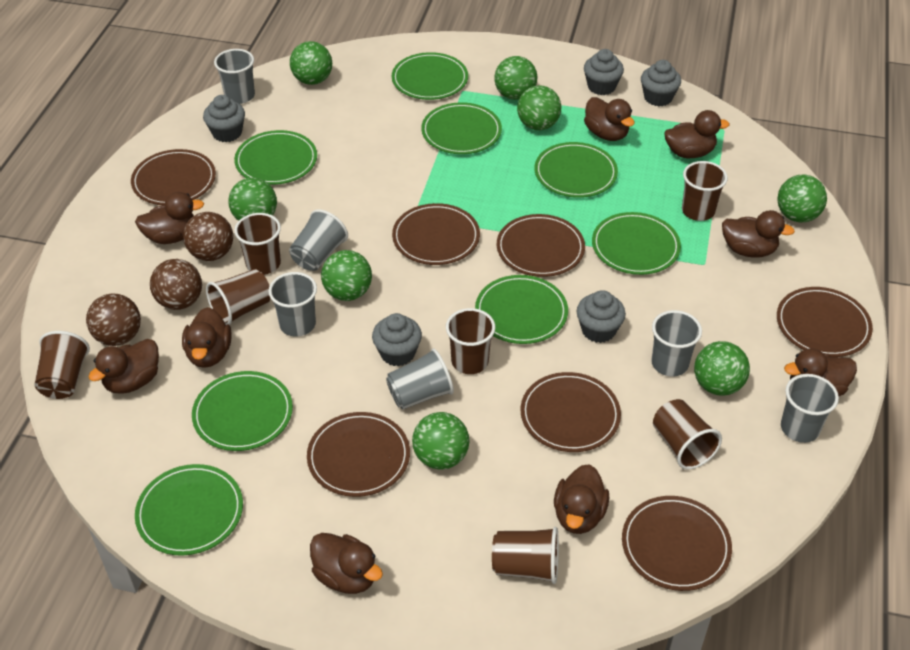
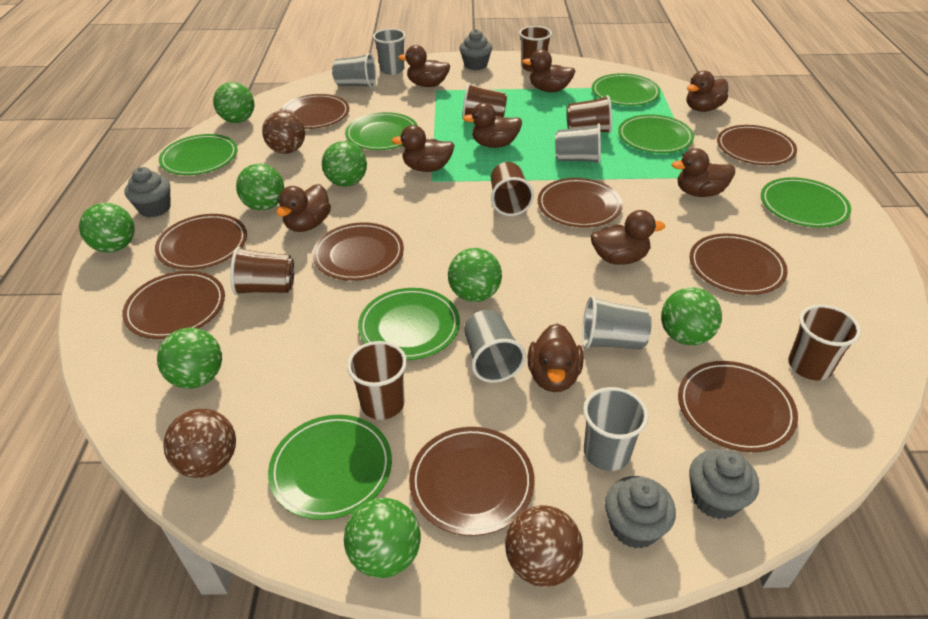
brown plate: 7 -> 9
green plate: 8 -> 7
grey cupcake: 5 -> 4

